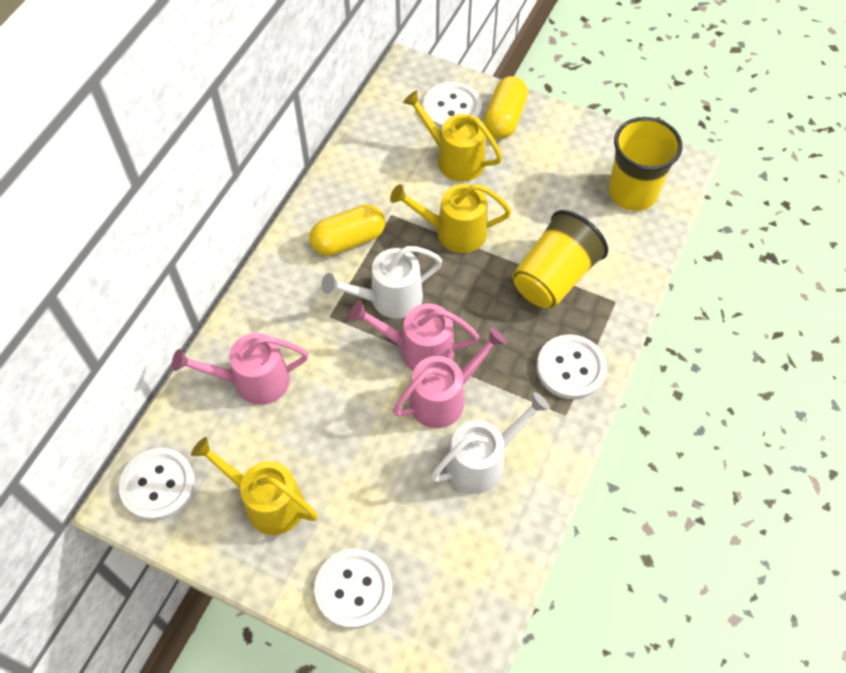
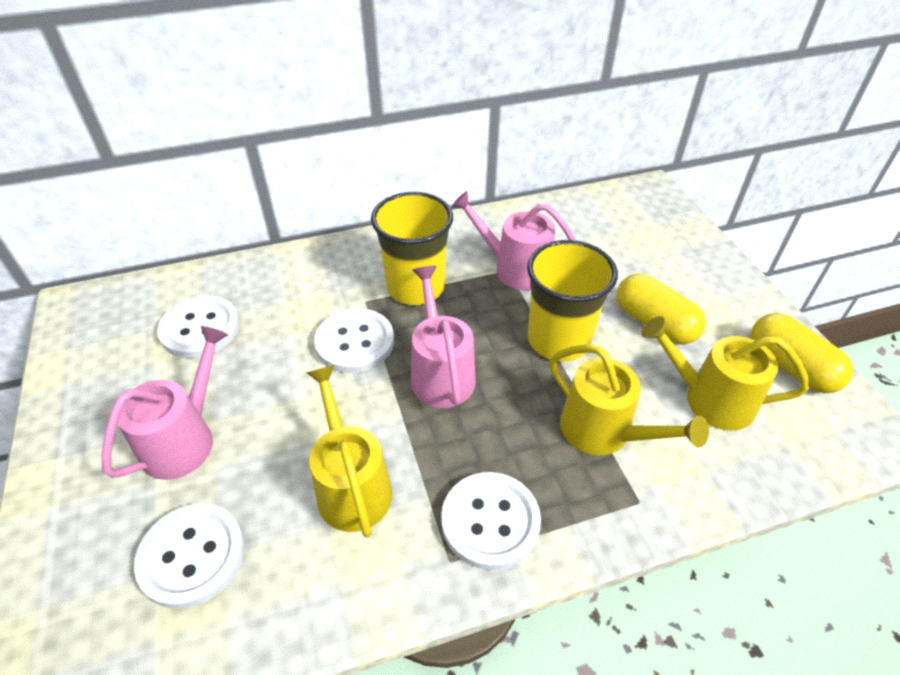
white watering can: 2 -> 0

